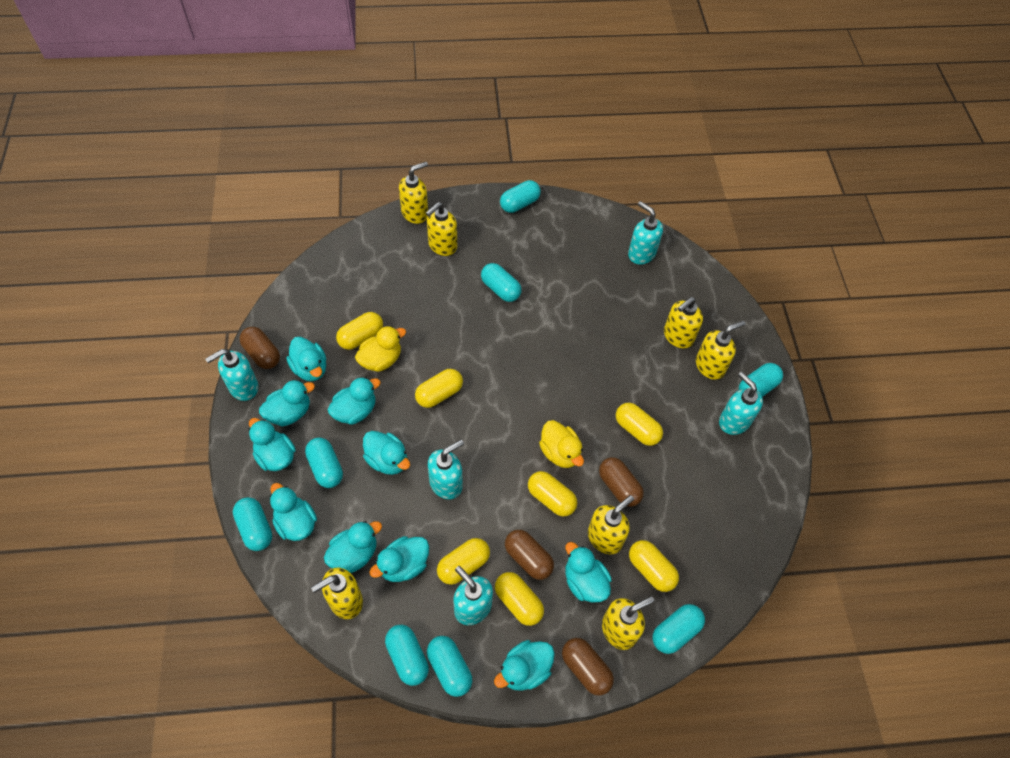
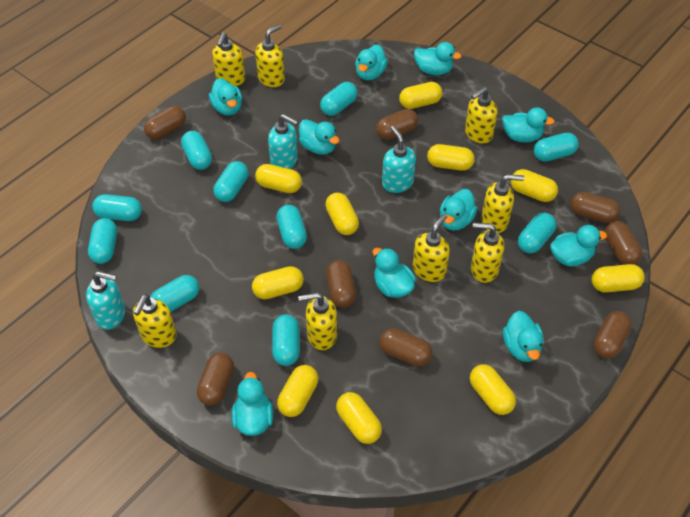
brown capsule: 4 -> 8
turquoise capsule: 8 -> 10
turquoise soap dispenser: 5 -> 3
yellow capsule: 7 -> 10
yellow duck: 2 -> 0
yellow soap dispenser: 7 -> 8

